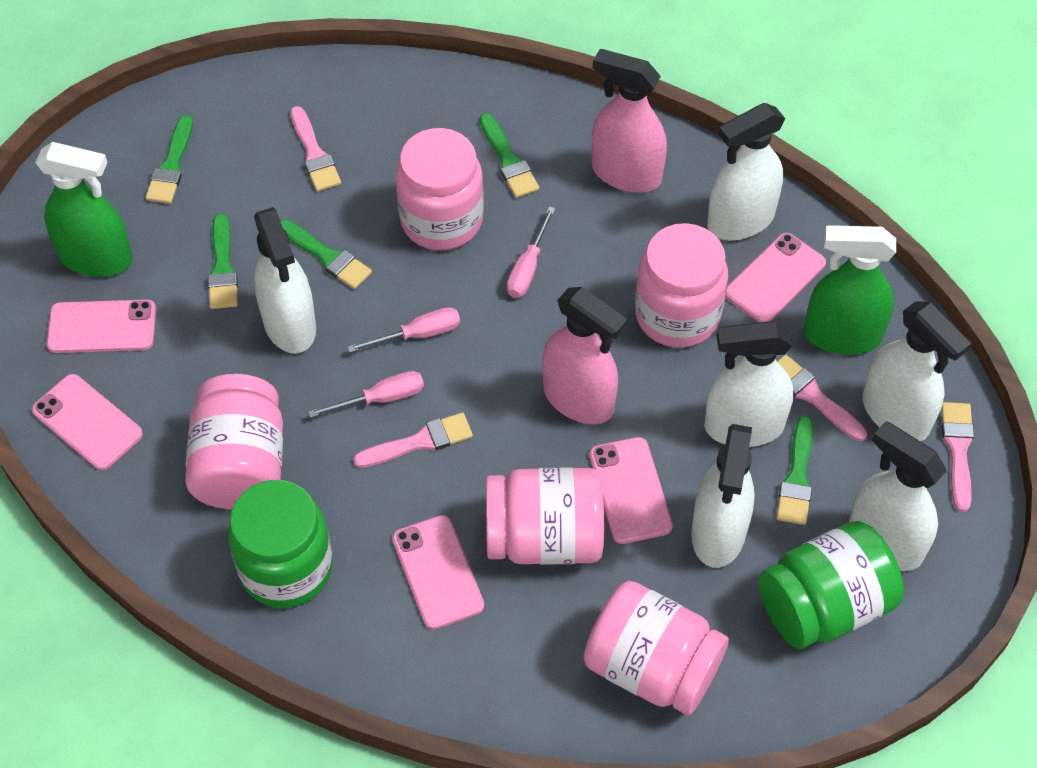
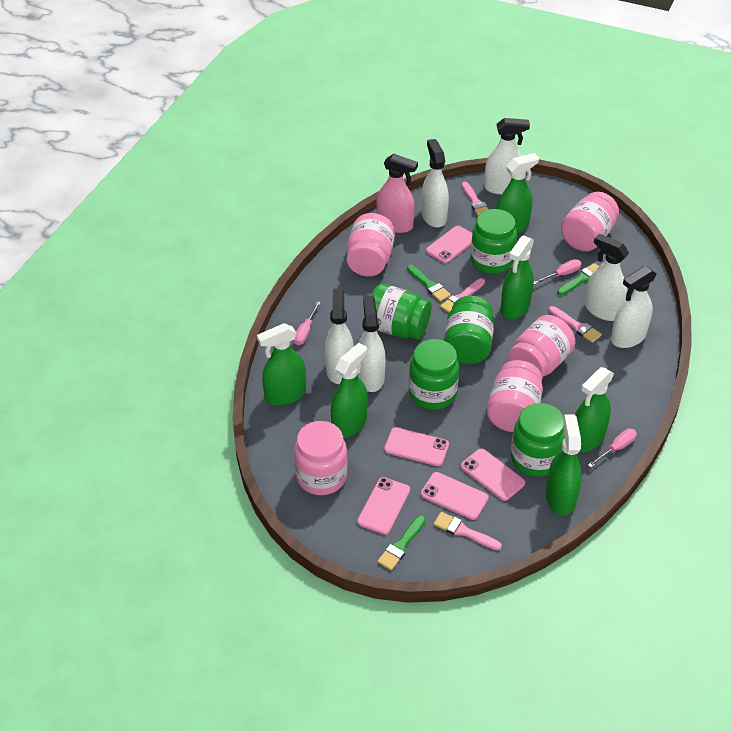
green brush: 5 -> 3
green jar: 2 -> 5
green spray bottle: 2 -> 6
pink spray bottle: 2 -> 1

